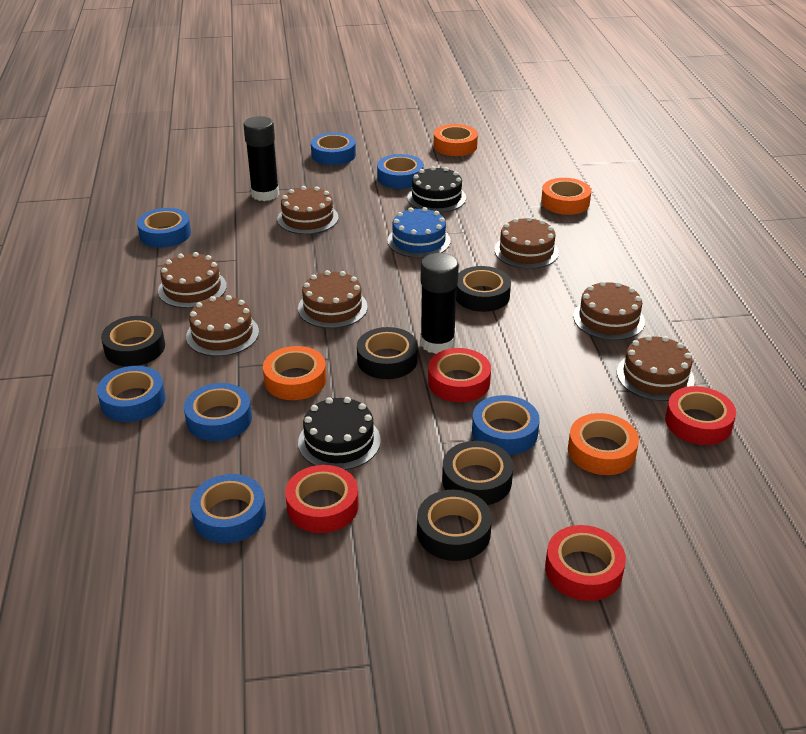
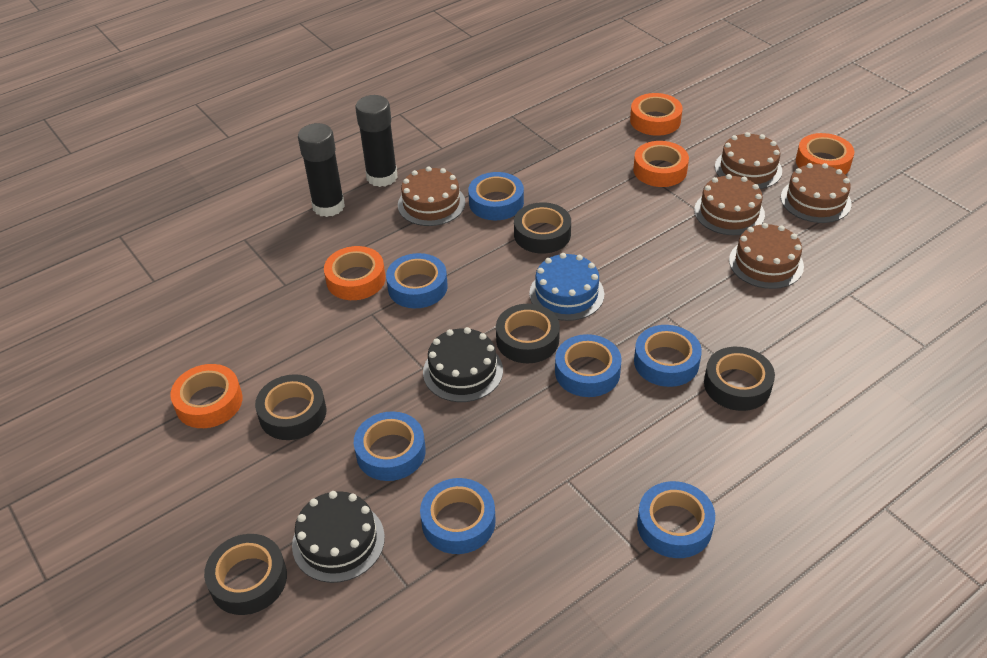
brown cake: 7 -> 5
orange tape: 4 -> 5
red tape: 4 -> 0

